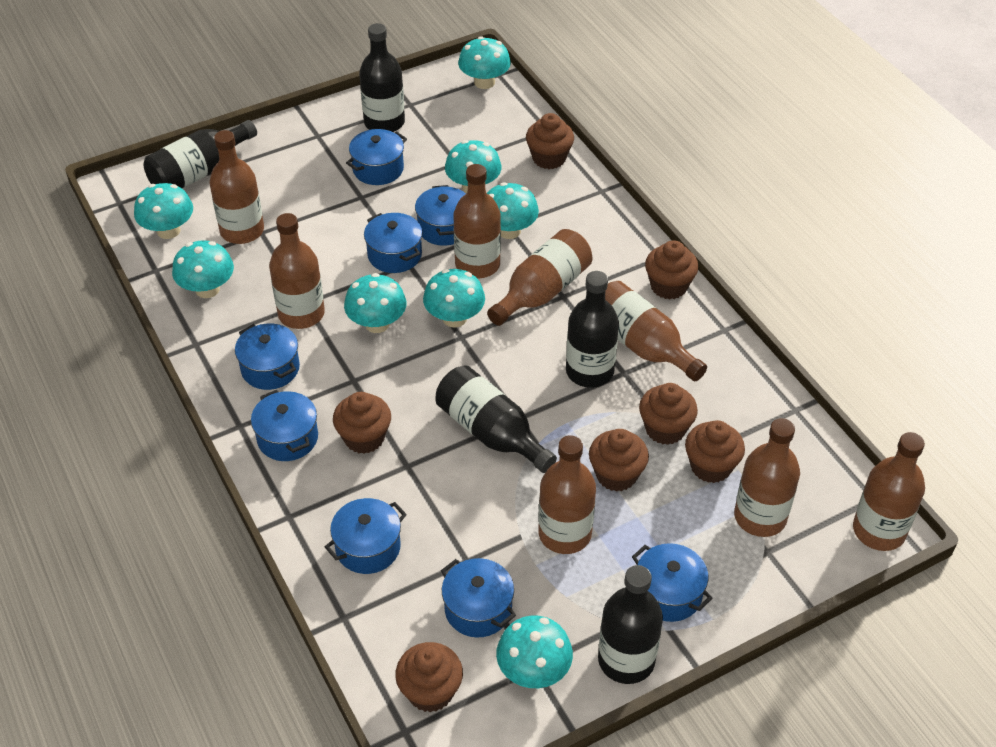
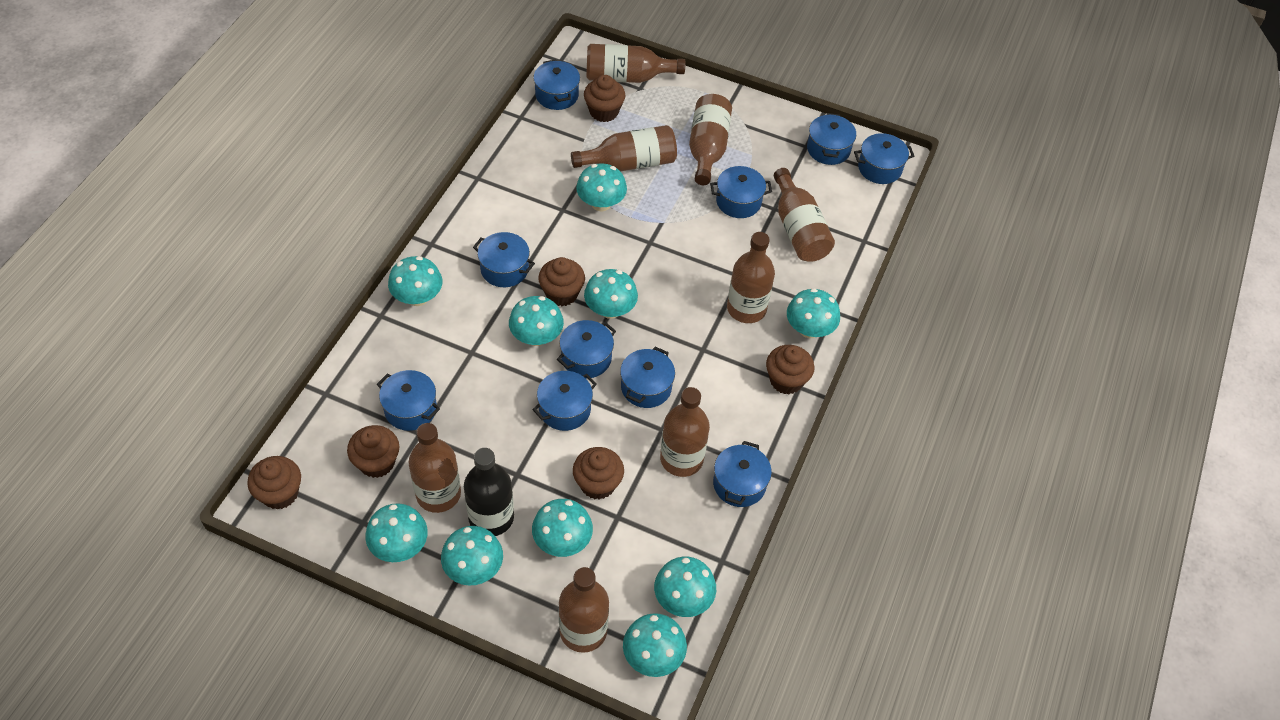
black bottle: 5 -> 1
blue pot: 8 -> 10
brown cupcake: 7 -> 6
turquoise mushroom: 8 -> 10

